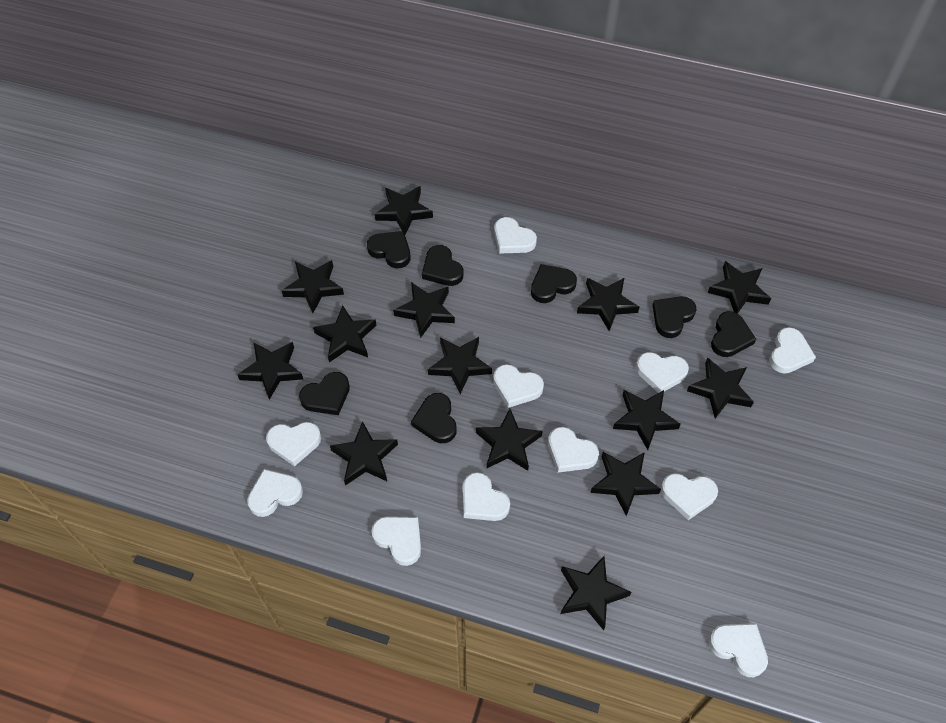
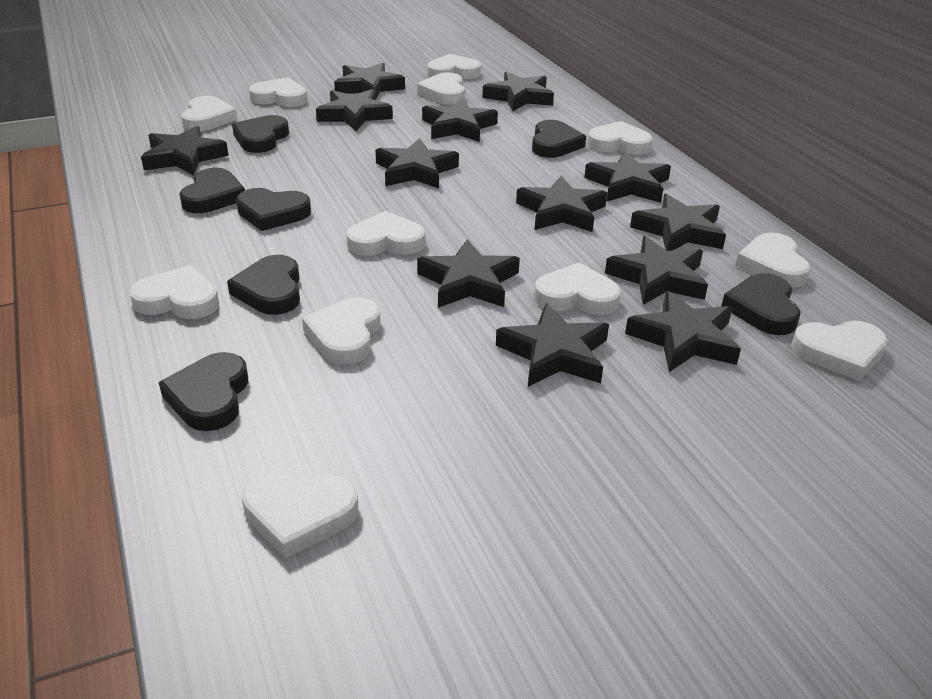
black star: 14 -> 13
white heart: 11 -> 12

